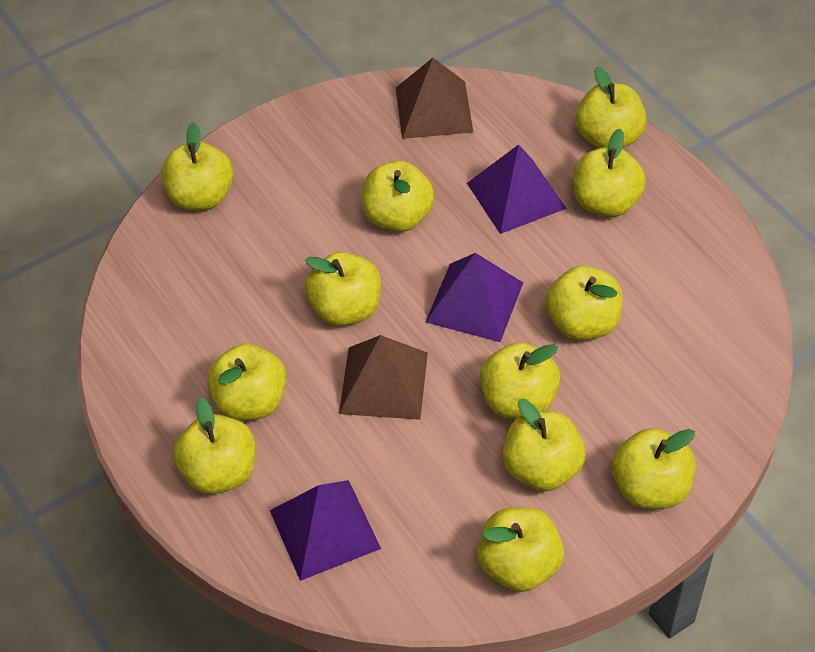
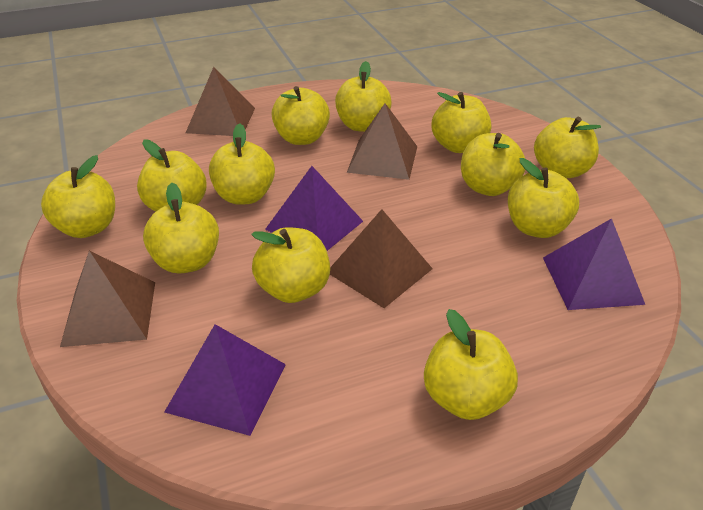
brown pyramid: 2 -> 4

